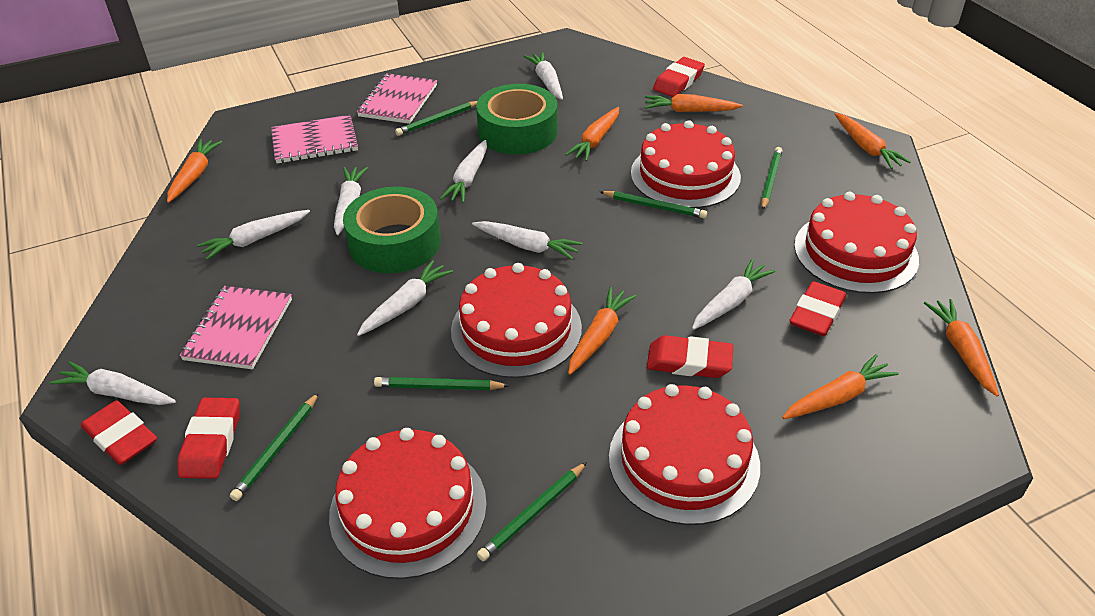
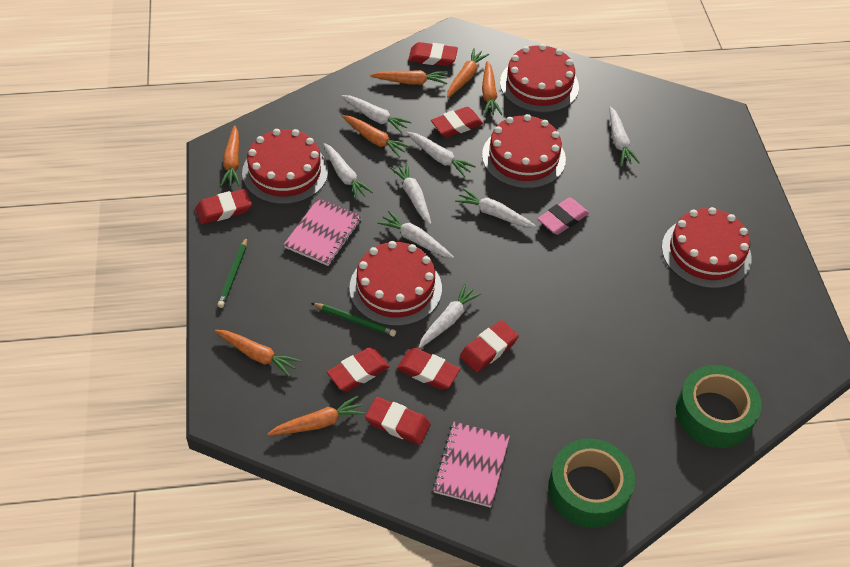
green pencil: 6 -> 2
pink eraser: 0 -> 1
pink notebook: 3 -> 2
red eraser: 5 -> 7

